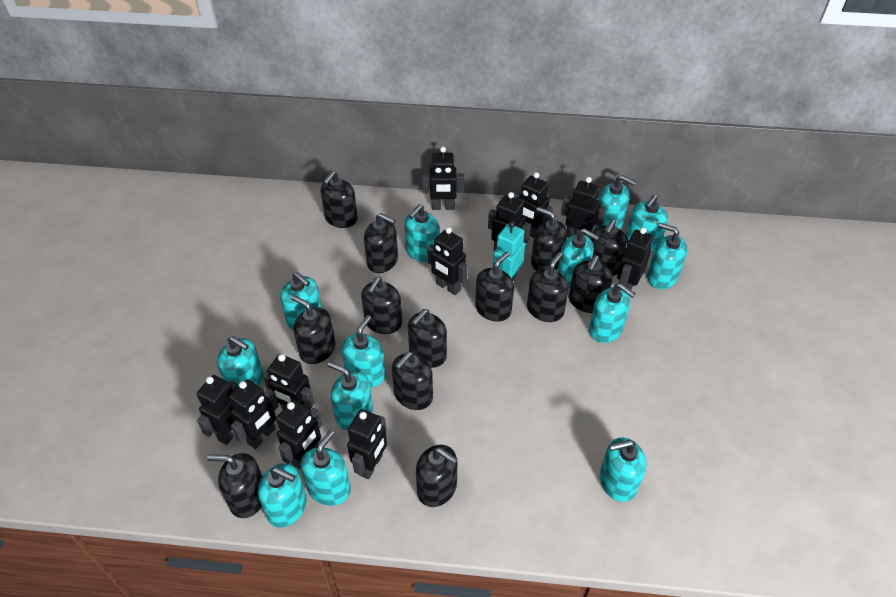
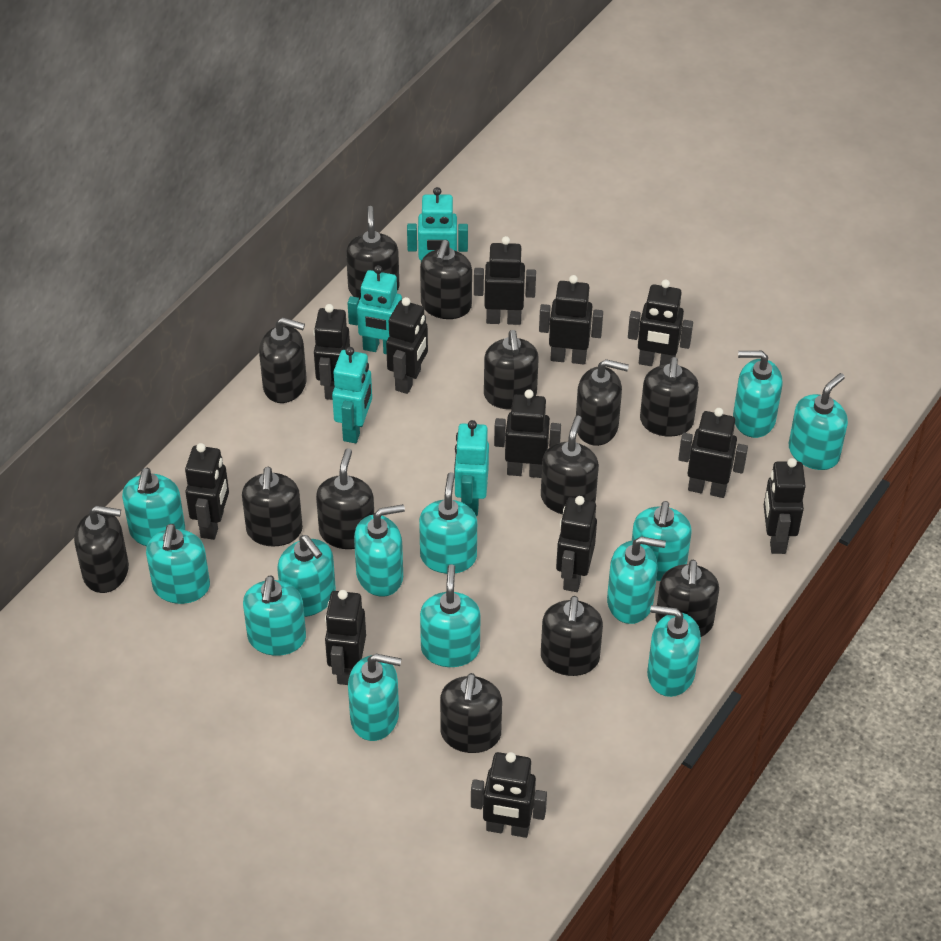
black robot: 11 -> 12
turquoise robot: 1 -> 4

